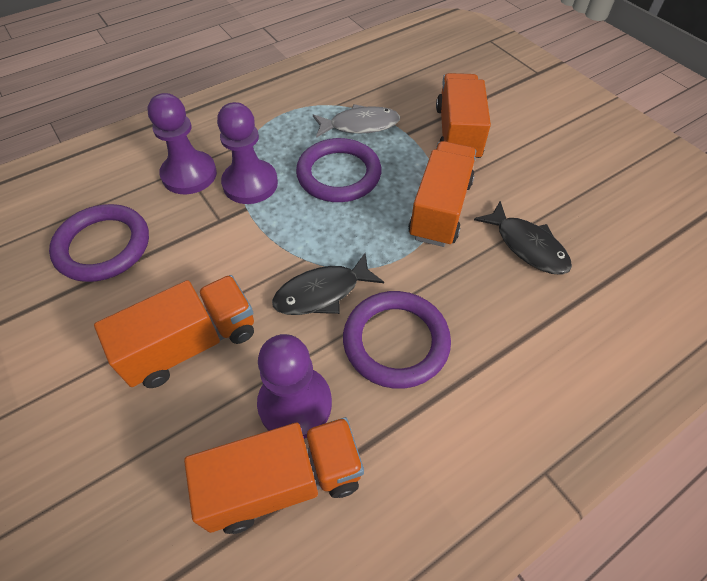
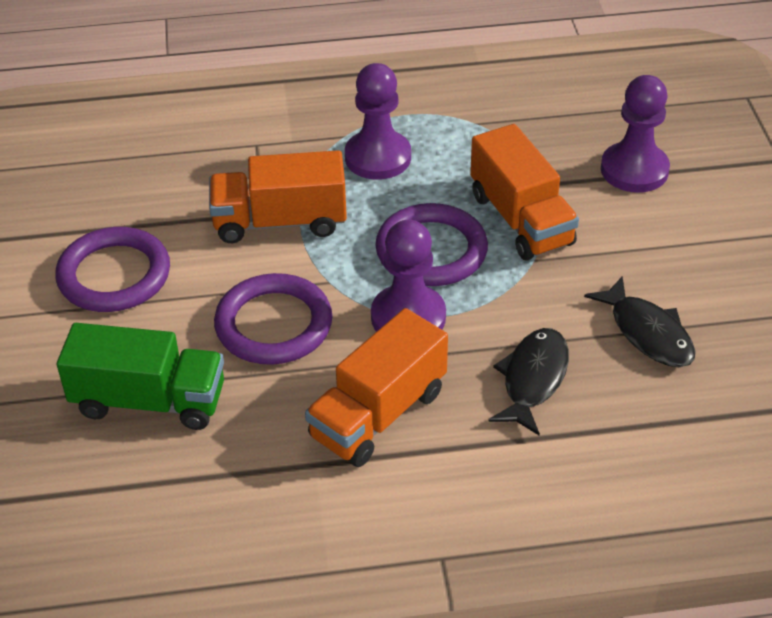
green truck: 0 -> 1
grey fish: 1 -> 0
orange truck: 4 -> 3

